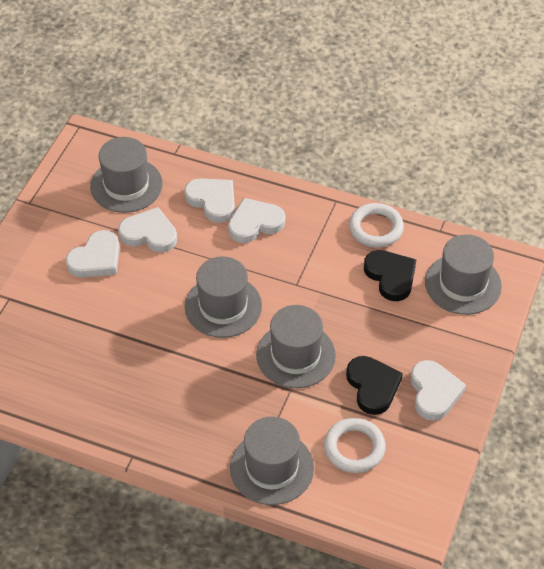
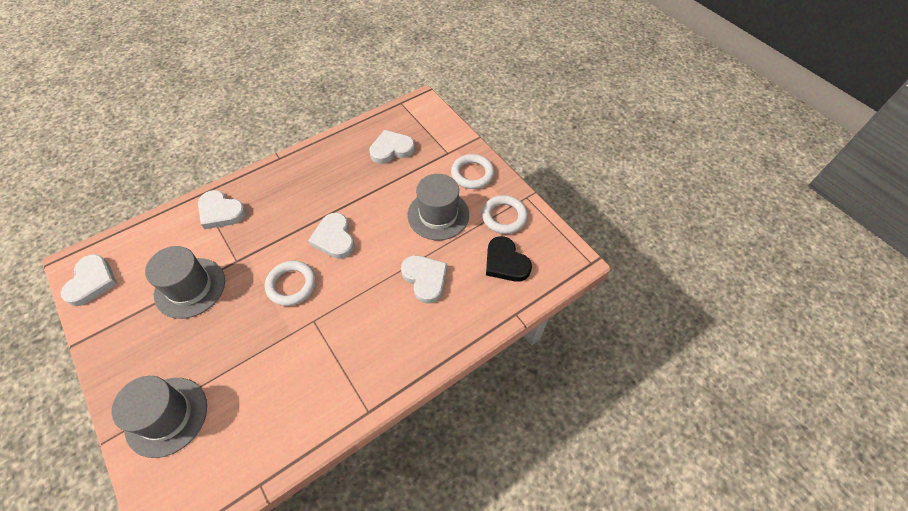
black heart: 2 -> 1
grey hat: 5 -> 3
white ring: 2 -> 3

